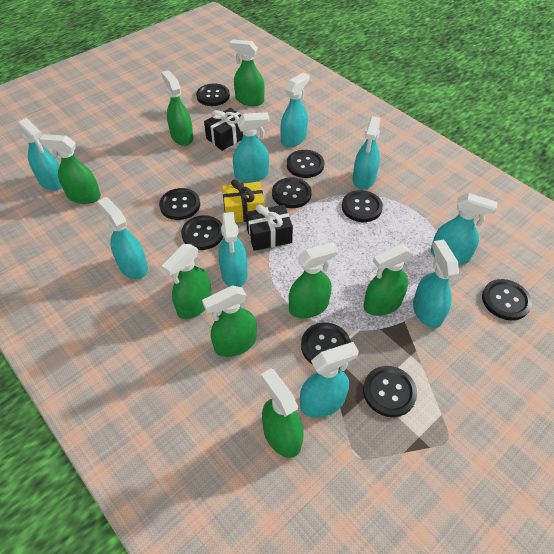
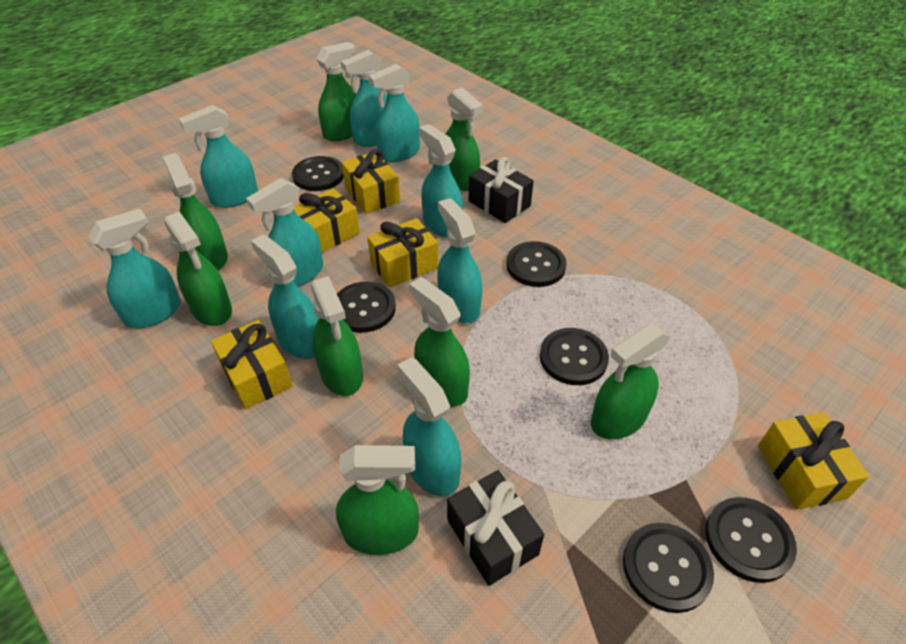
black button: 9 -> 6
yellow gift: 1 -> 5

